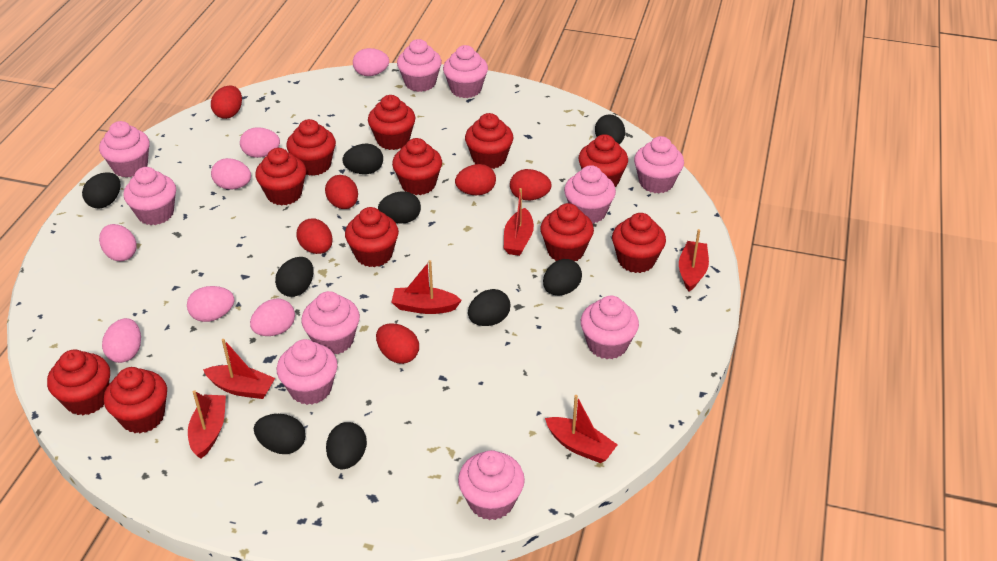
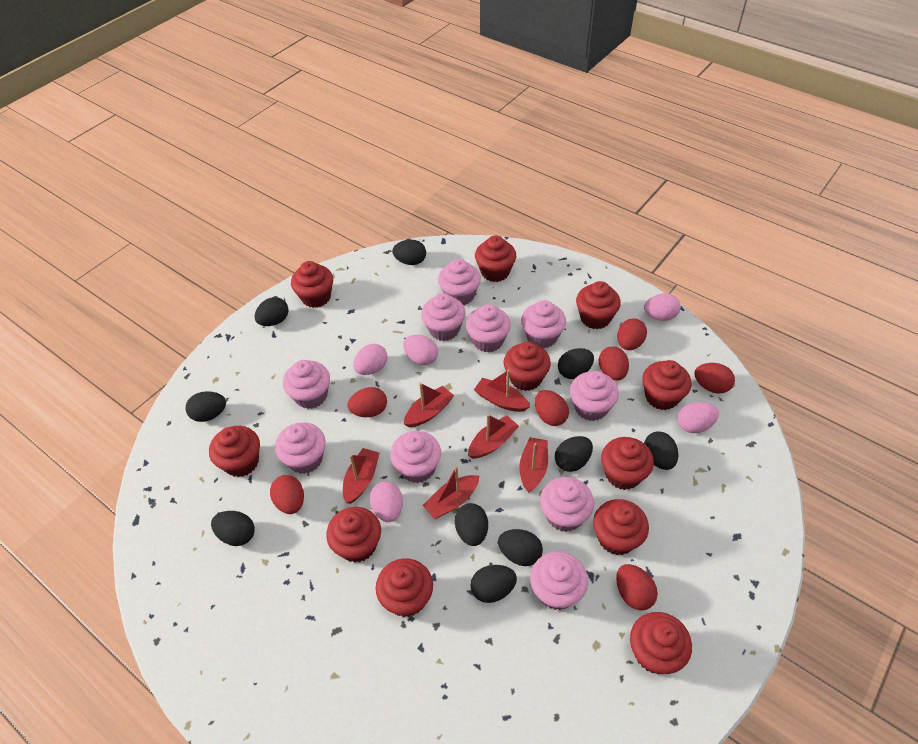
black egg: 9 -> 10
pink egg: 7 -> 5
red egg: 6 -> 7

